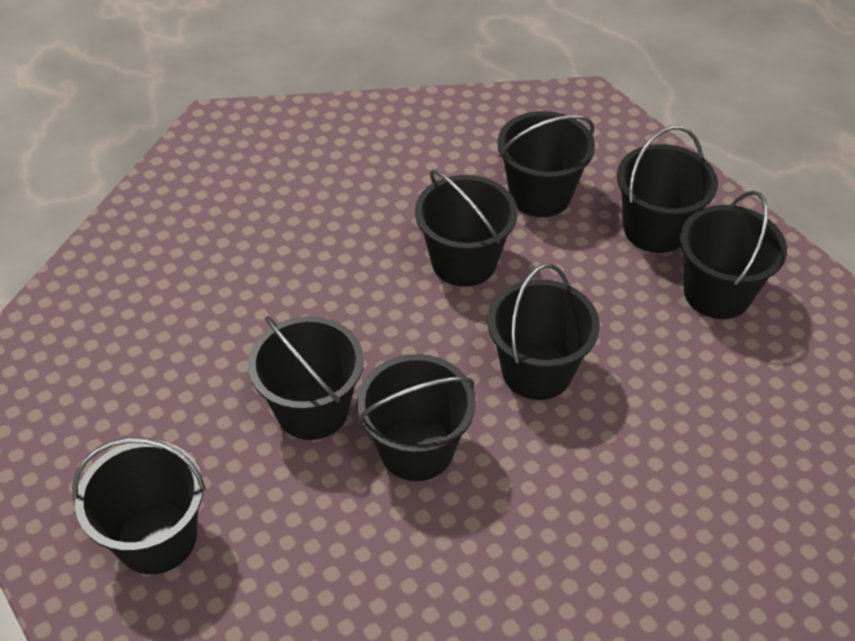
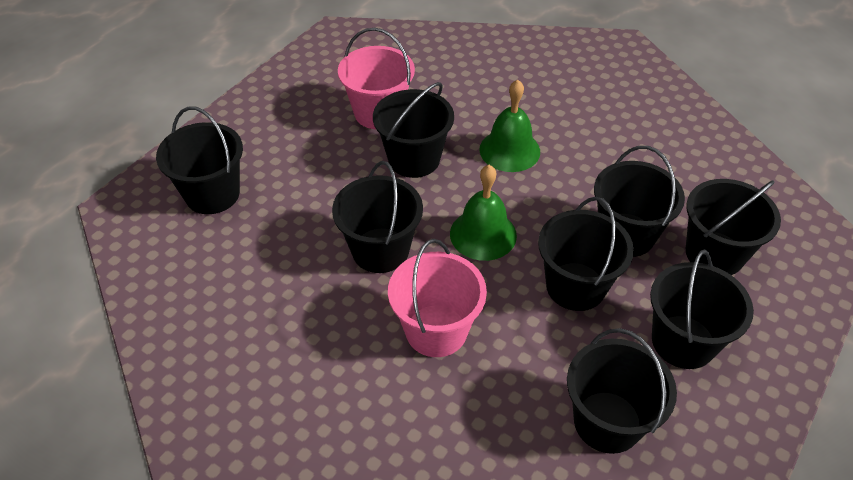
green bell: 0 -> 2
pink bucket: 0 -> 2

